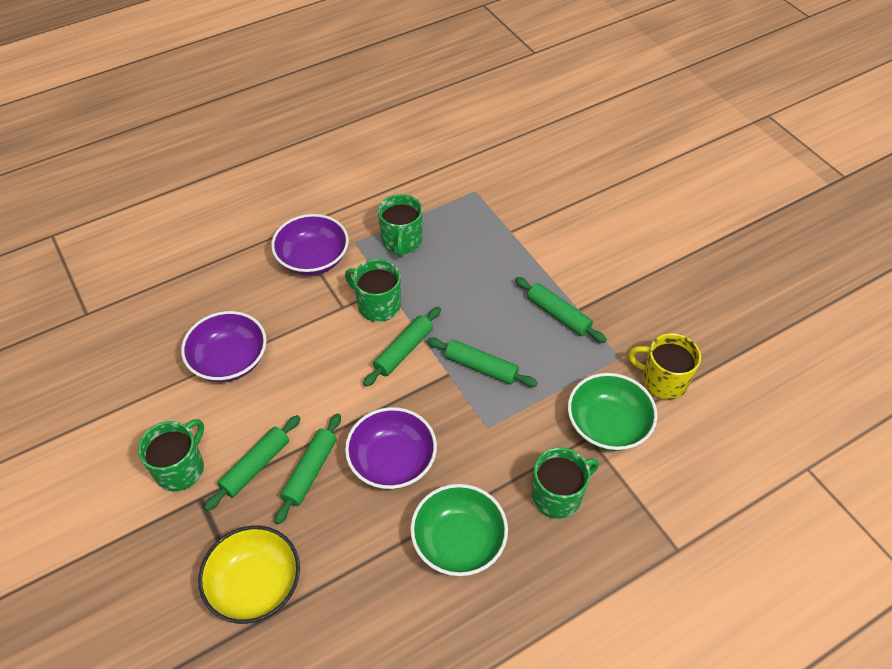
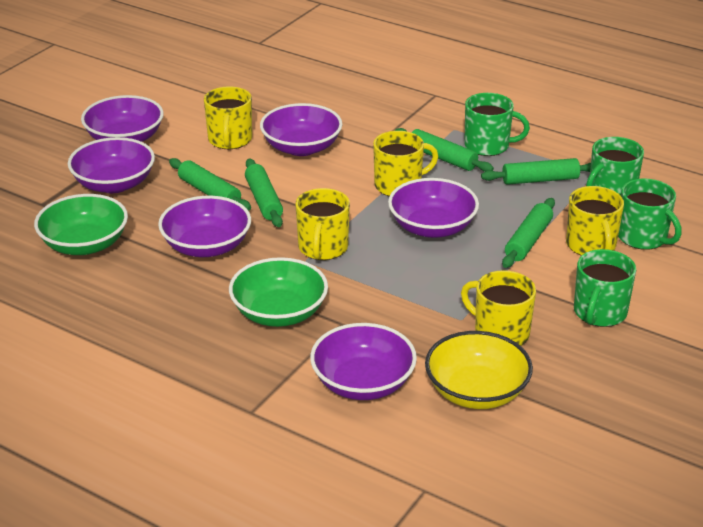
purple bowl: 3 -> 6
yellow mug: 1 -> 5

